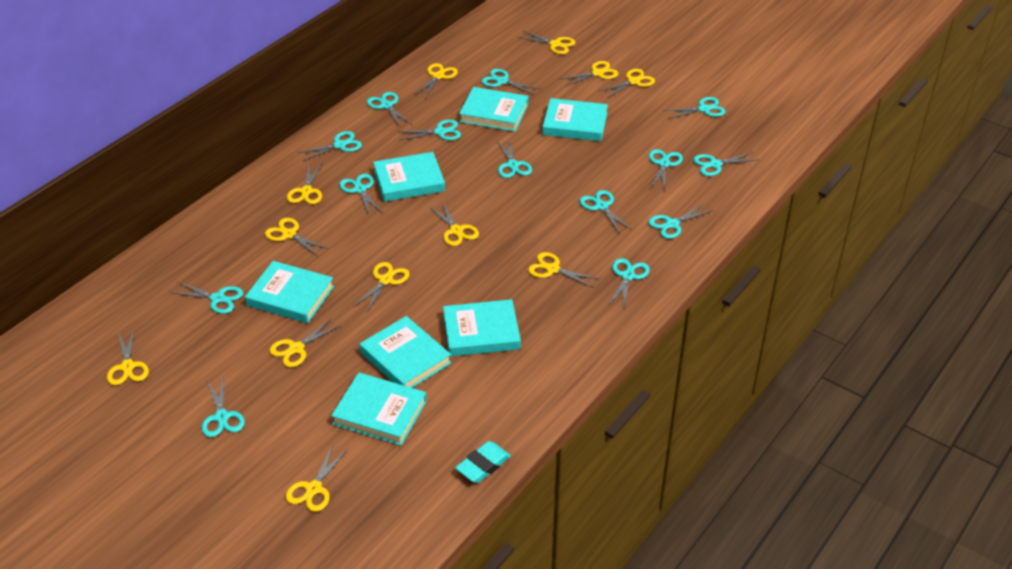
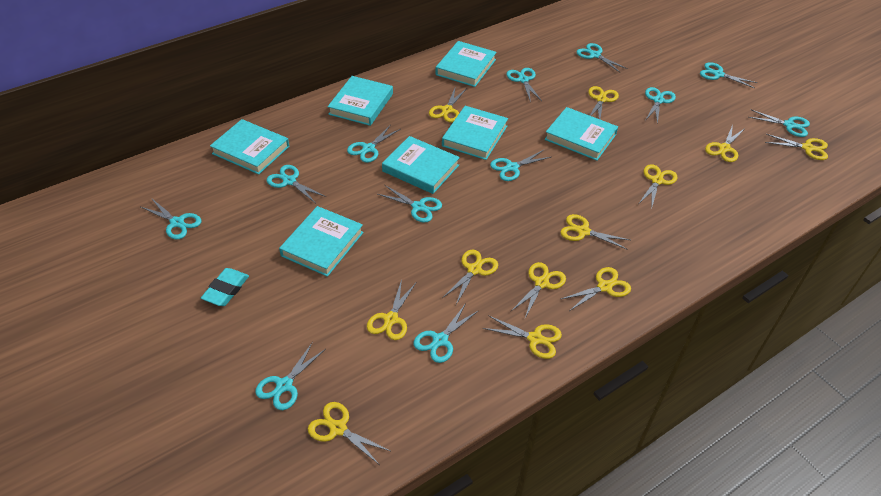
turquoise scissors: 14 -> 12

